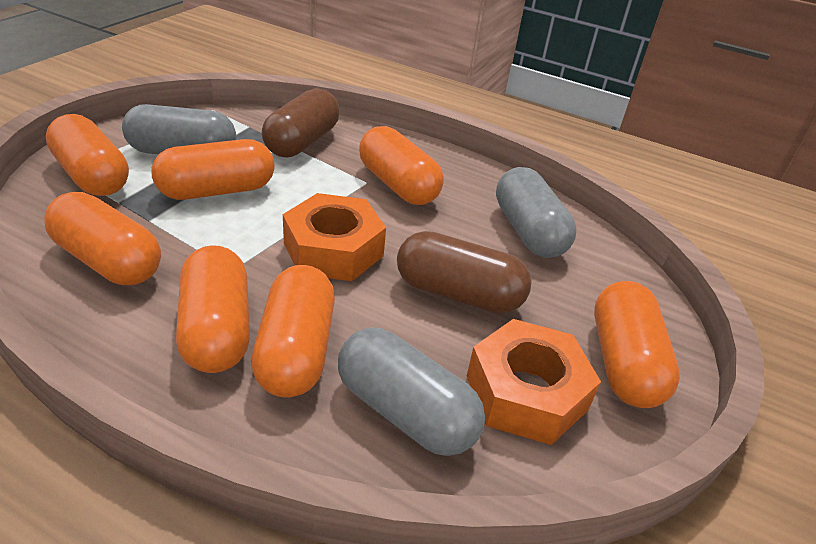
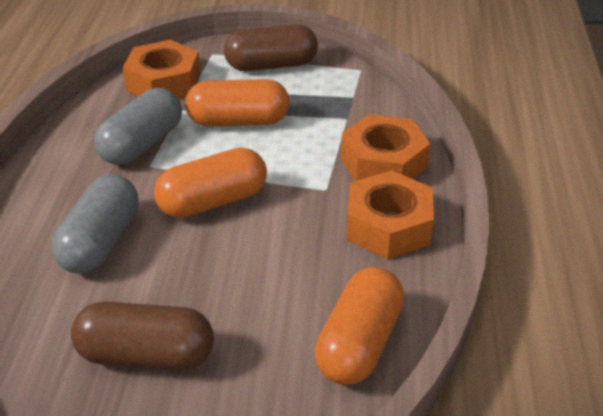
grey capsule: 3 -> 2
orange capsule: 7 -> 3
orange nut: 2 -> 3

